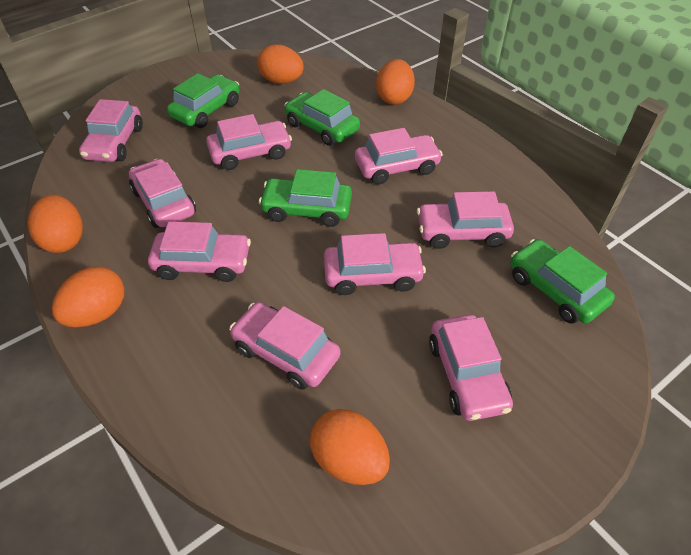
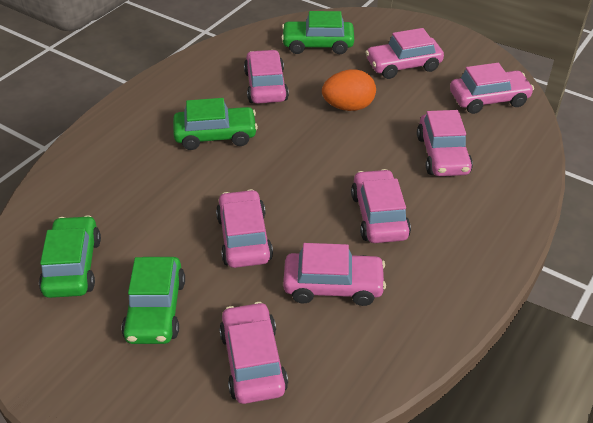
orange egg: 5 -> 1
pink car: 9 -> 8

